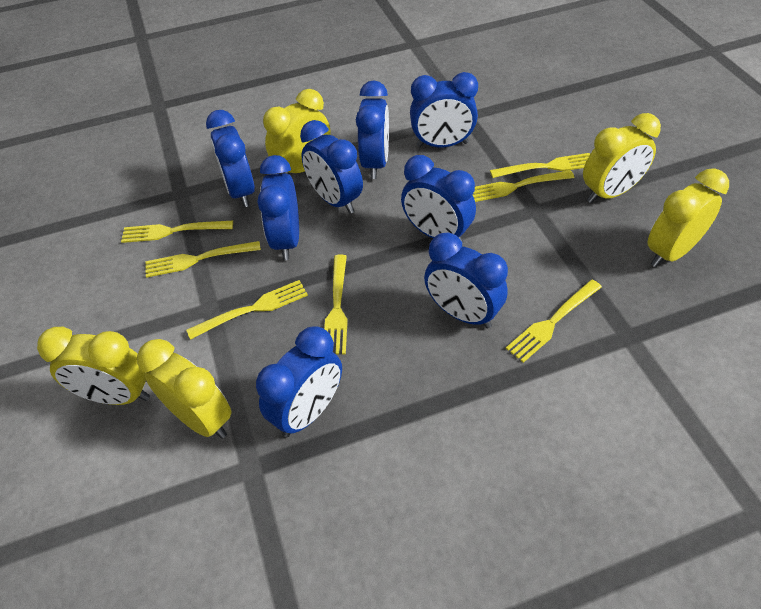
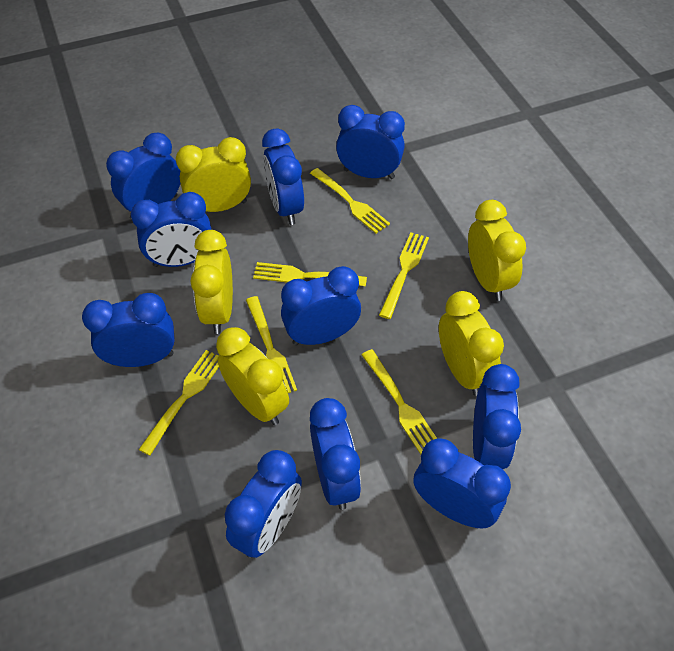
blue clock: 8 -> 10
yellow fork: 7 -> 6

